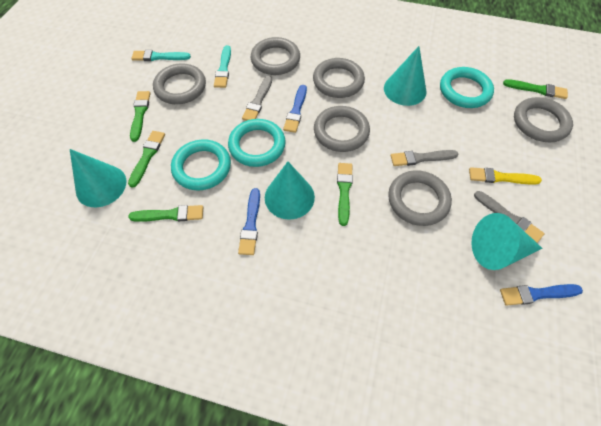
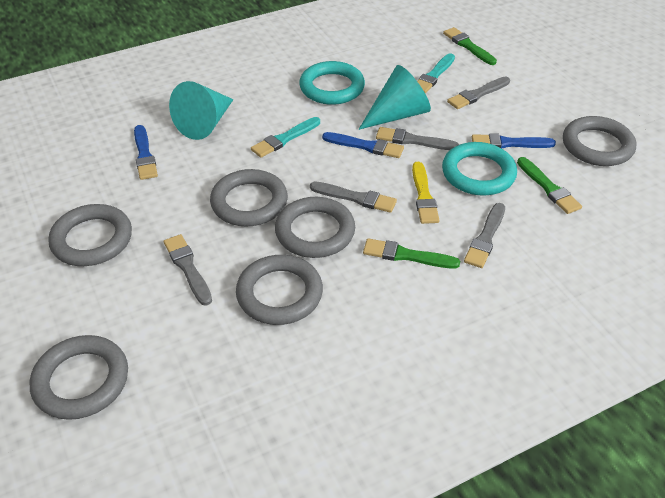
green brush: 5 -> 3
grey brush: 3 -> 5
turquoise cone: 4 -> 2
turquoise ring: 3 -> 2

